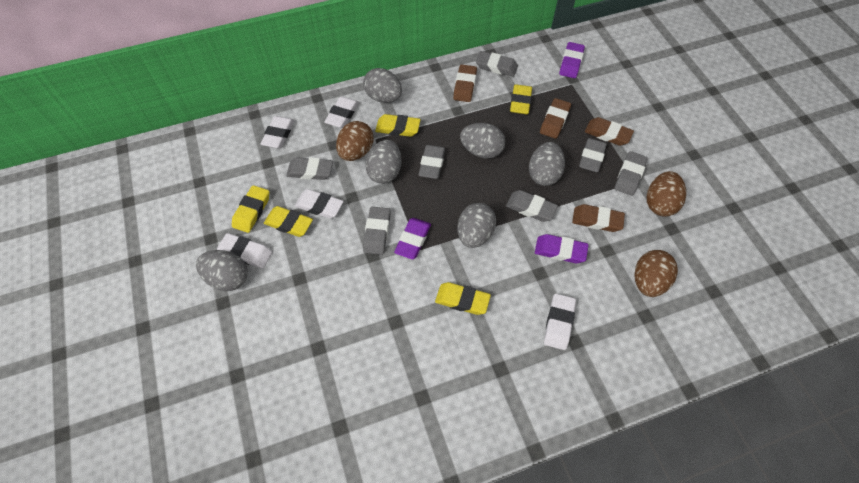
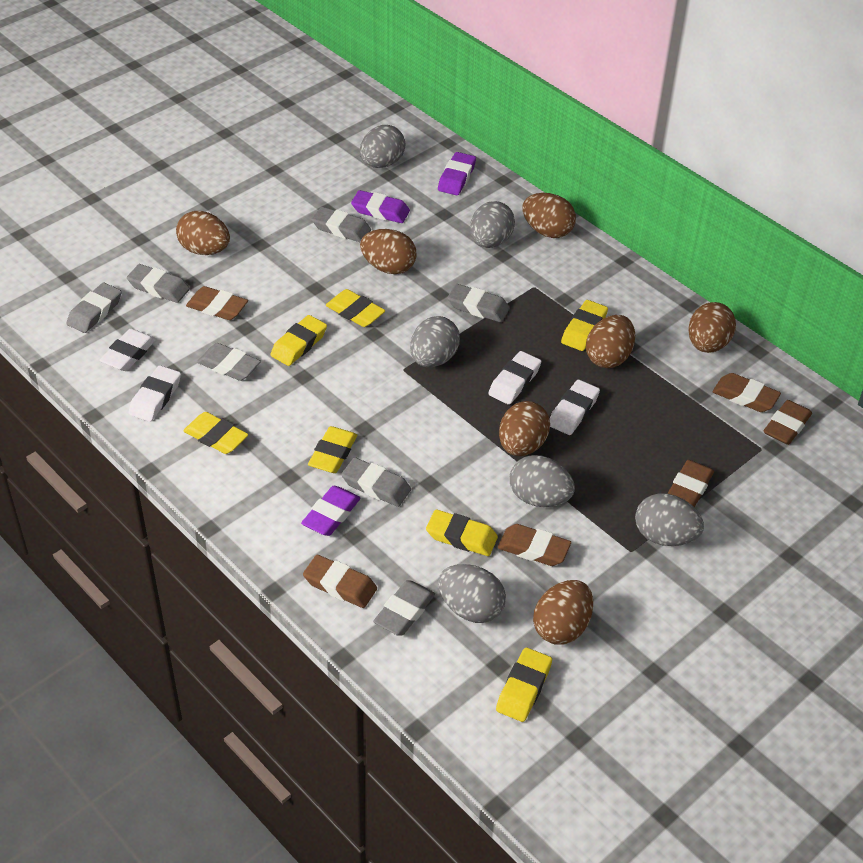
brown egg: 3 -> 7
brown eraser: 4 -> 6
white eraser: 5 -> 4
yellow eraser: 5 -> 7

